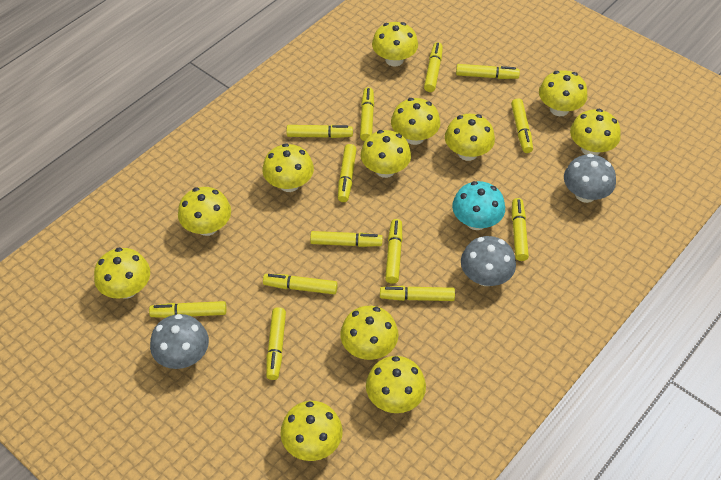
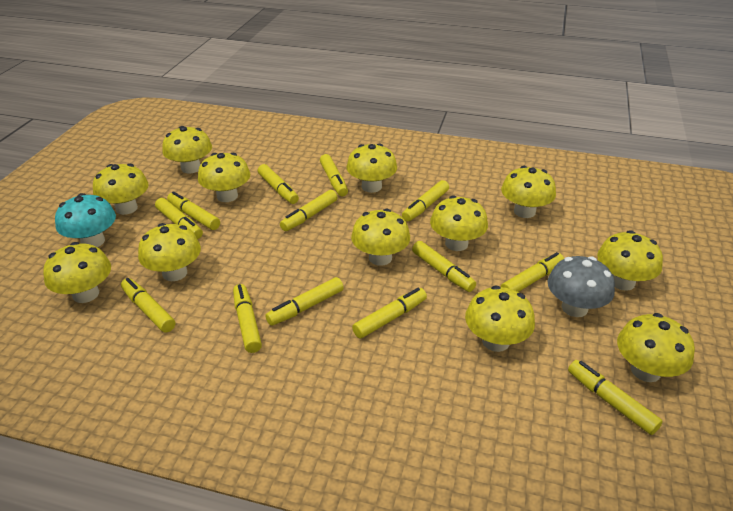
grey mushroom: 3 -> 1

